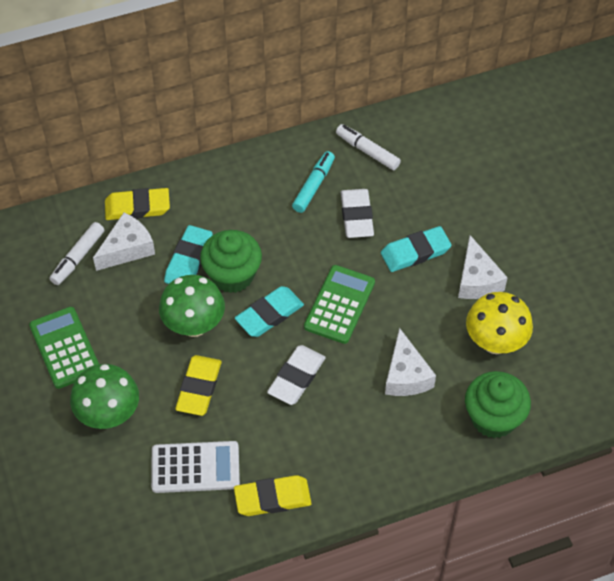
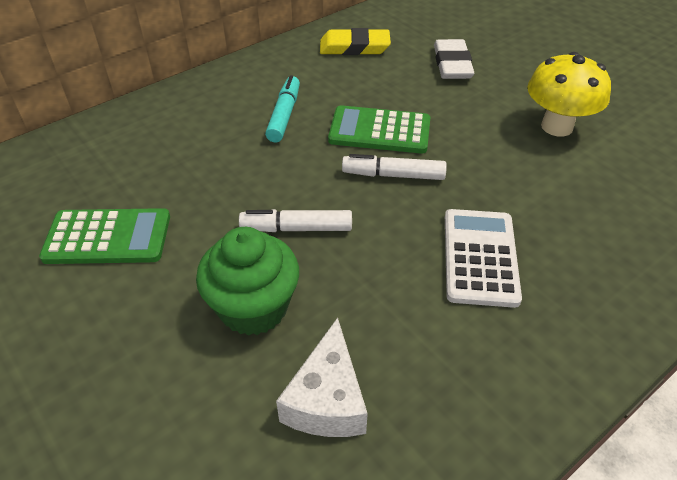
green cupcake: 2 -> 1
green mushroom: 2 -> 0
turquoise eraser: 3 -> 0
white cheese: 3 -> 1
white eraser: 2 -> 1
yellow eraser: 3 -> 1

